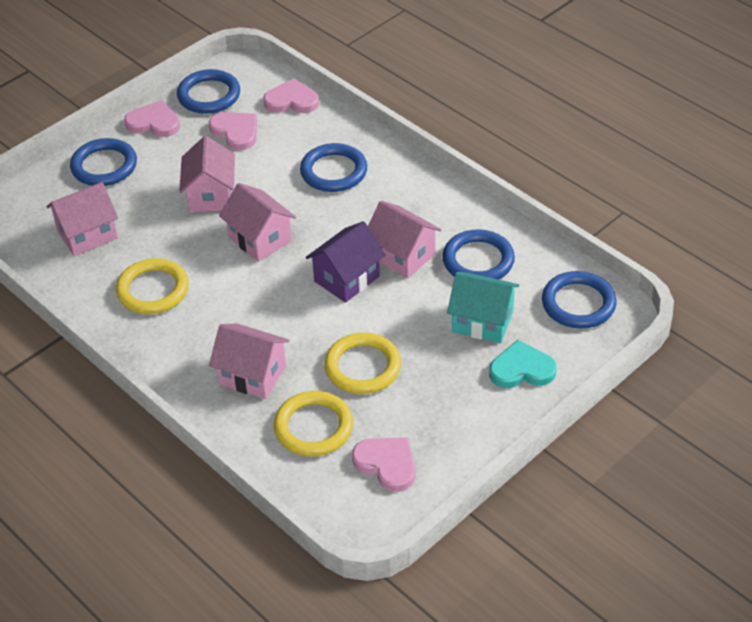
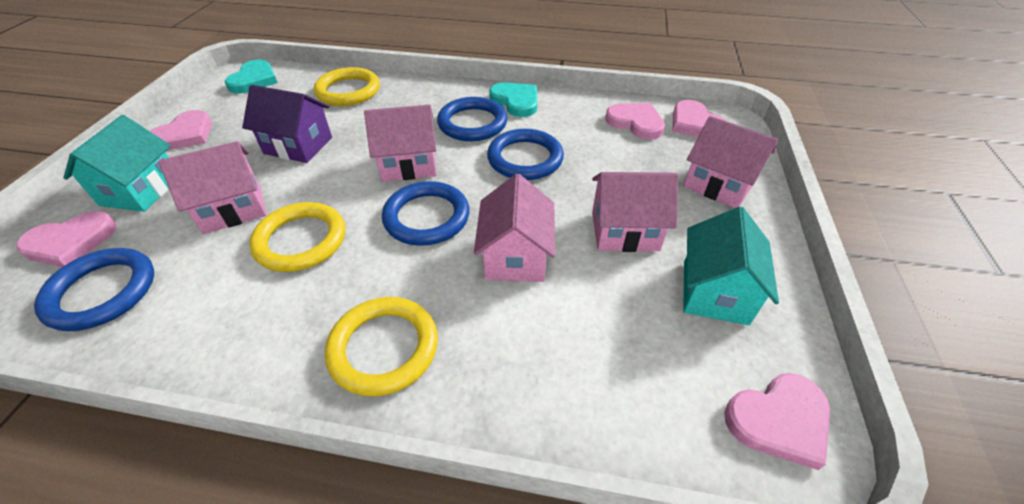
blue ring: 5 -> 4
pink heart: 4 -> 5
turquoise heart: 1 -> 2
turquoise house: 1 -> 2

